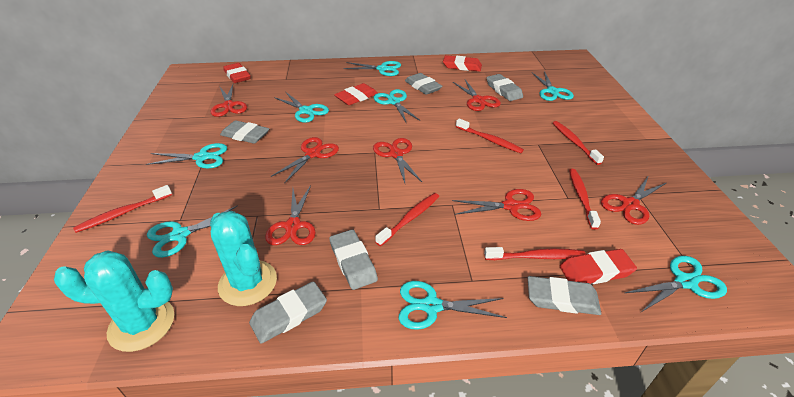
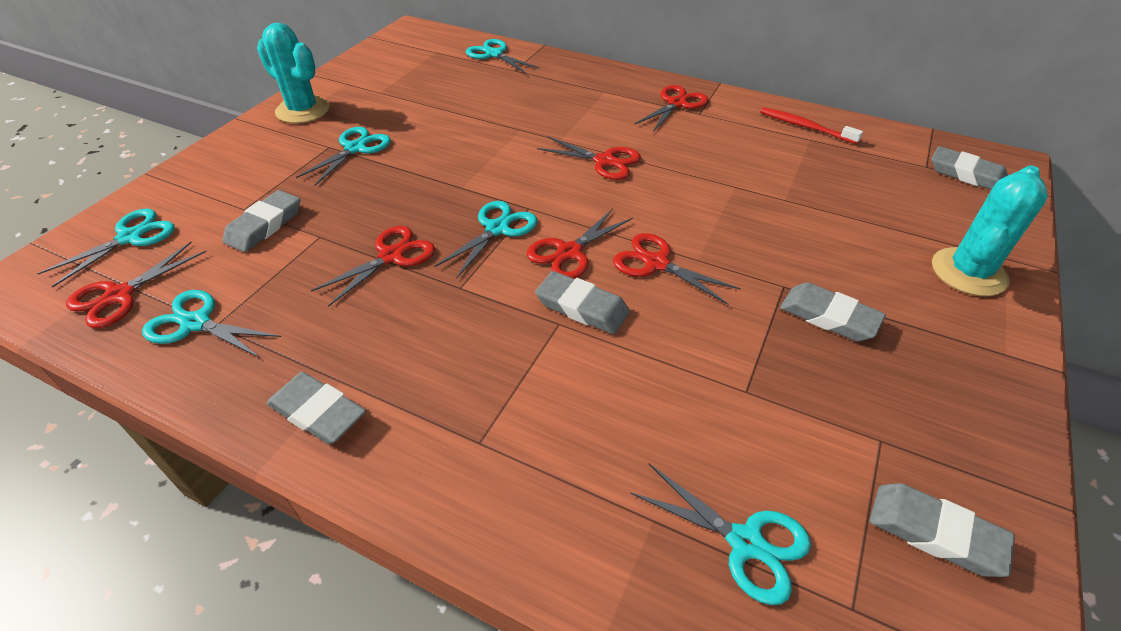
red eraser: 4 -> 0
red scissors: 7 -> 6
red toothbrush: 6 -> 1
turquoise scissors: 8 -> 6

